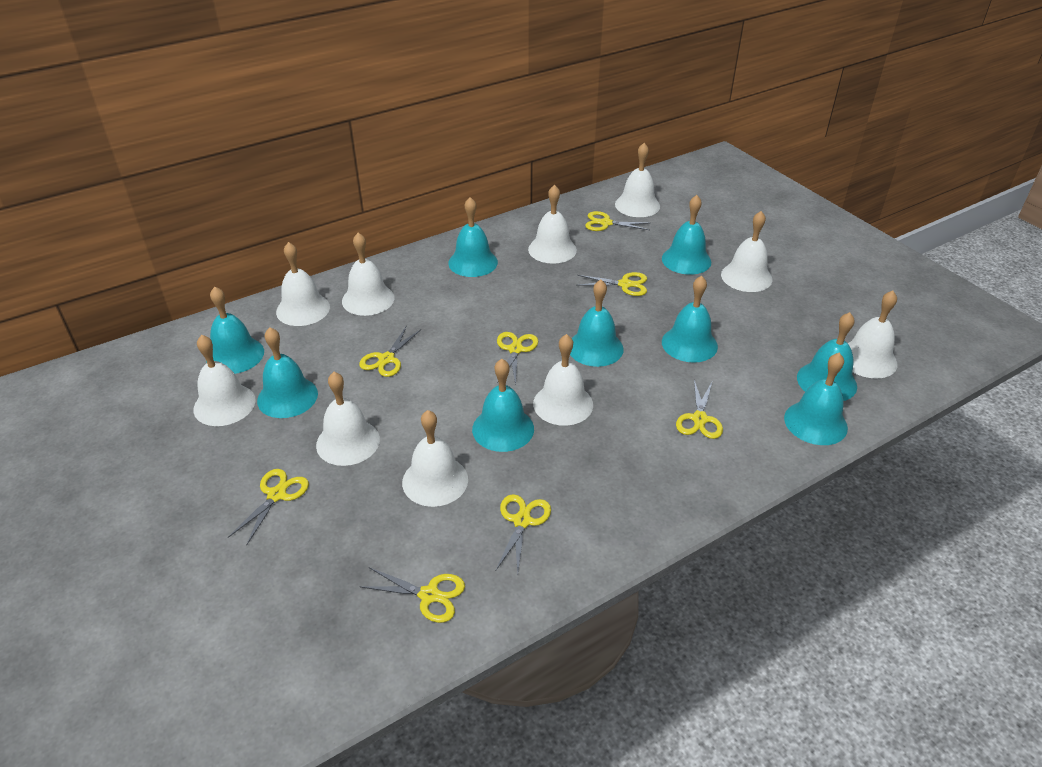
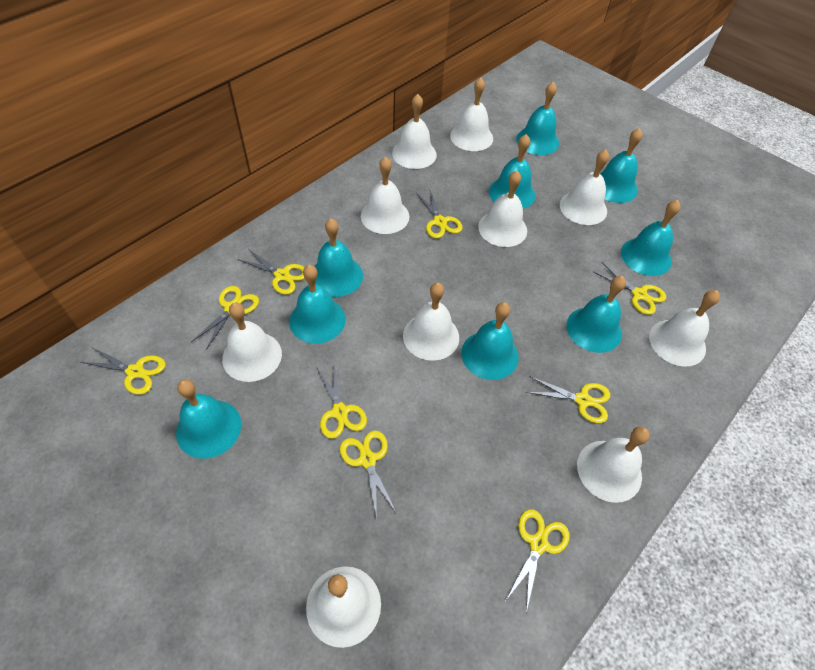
yellow scissors: 8 -> 9

